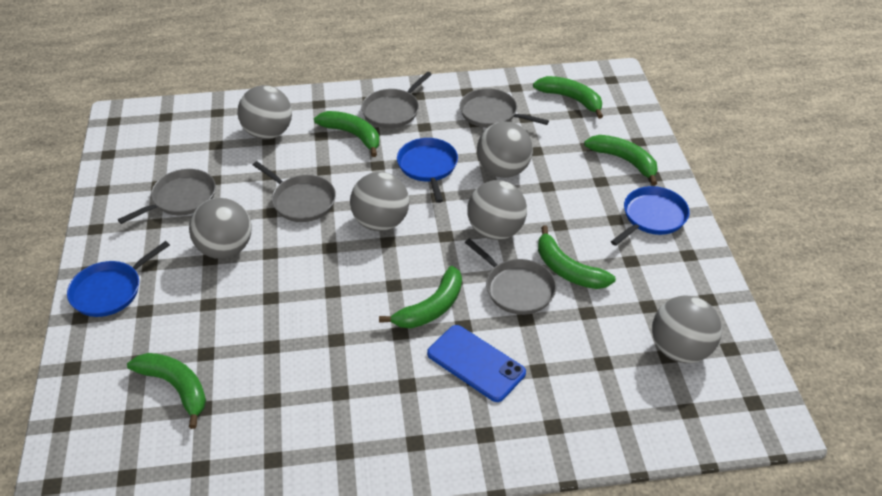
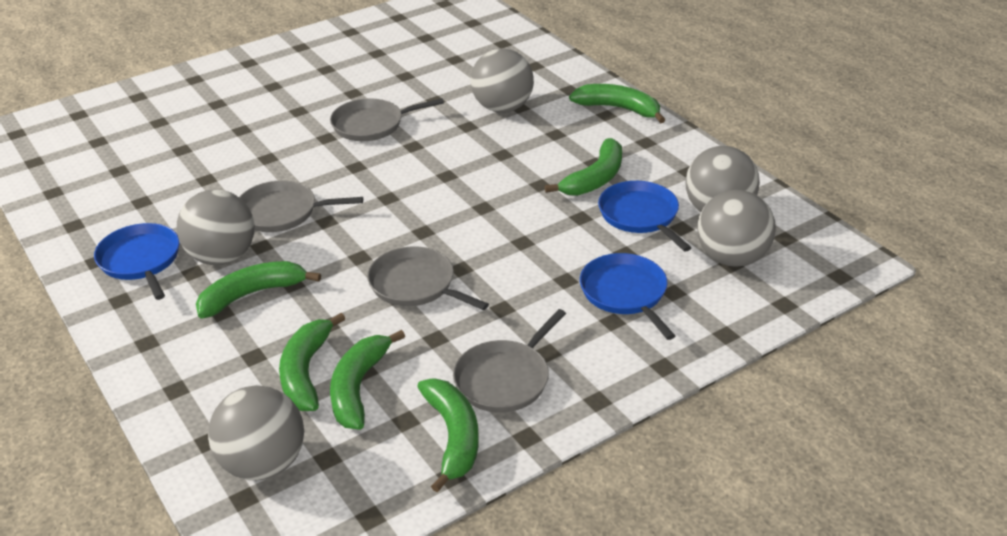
blue phone: 1 -> 0
grey ball: 6 -> 5
grey pan: 5 -> 4

